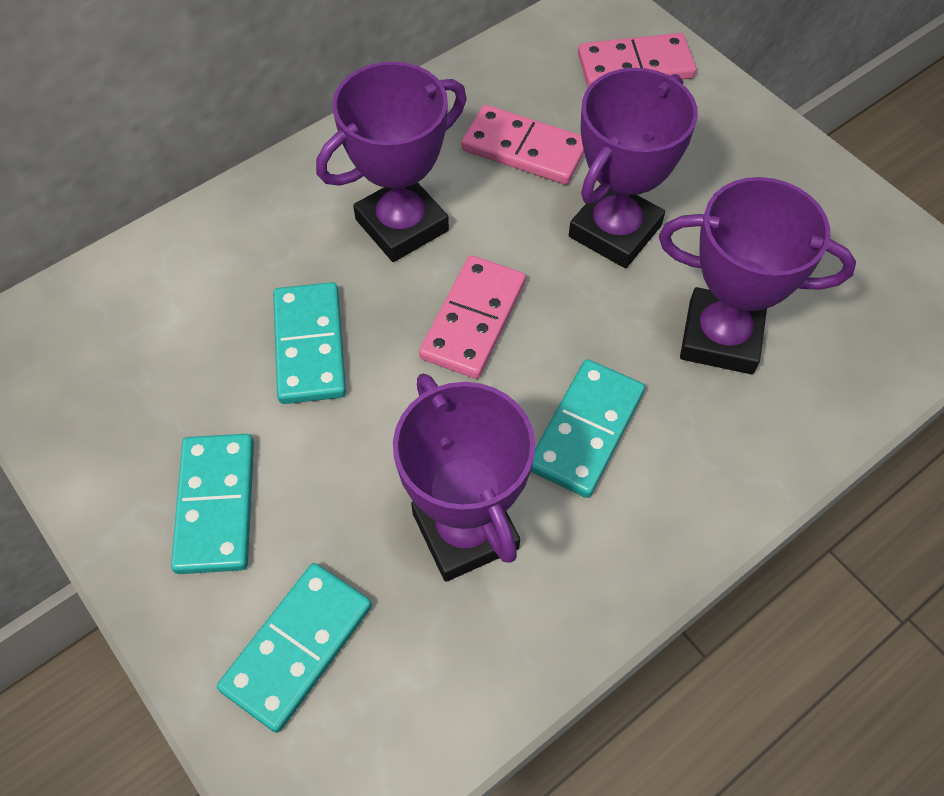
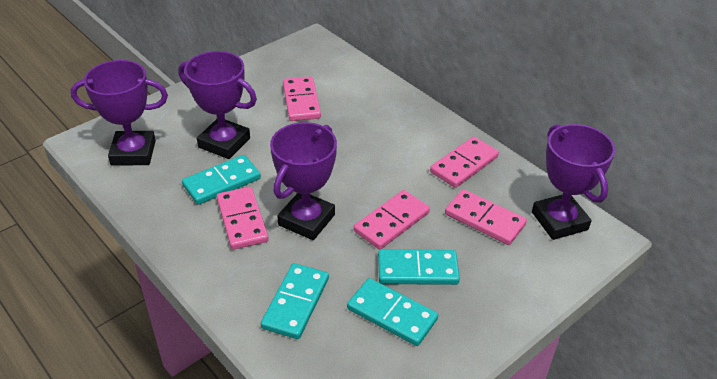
pink domino: 3 -> 5

